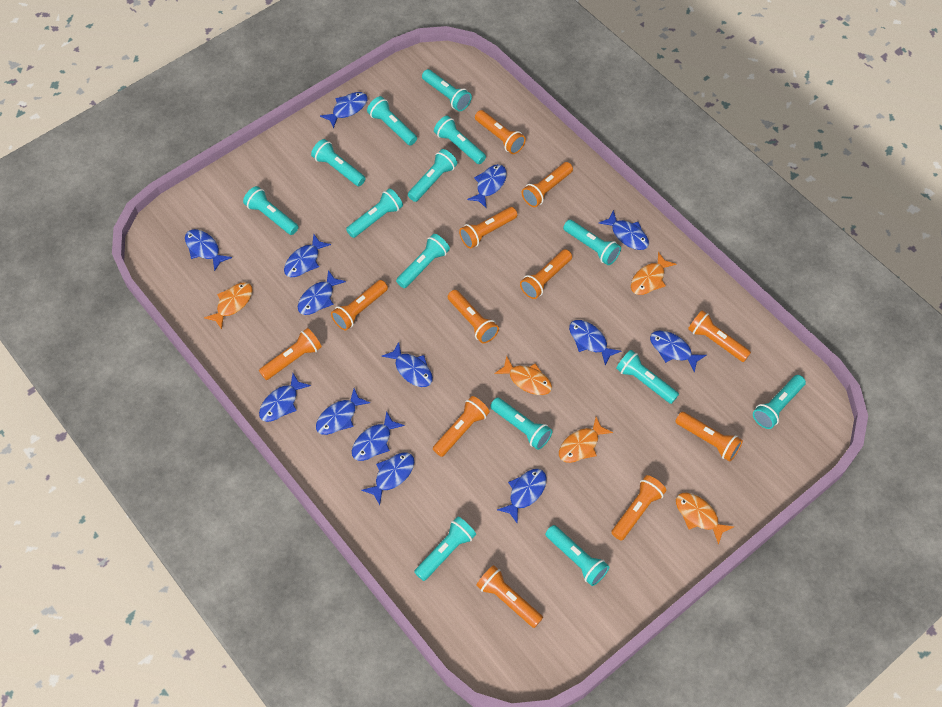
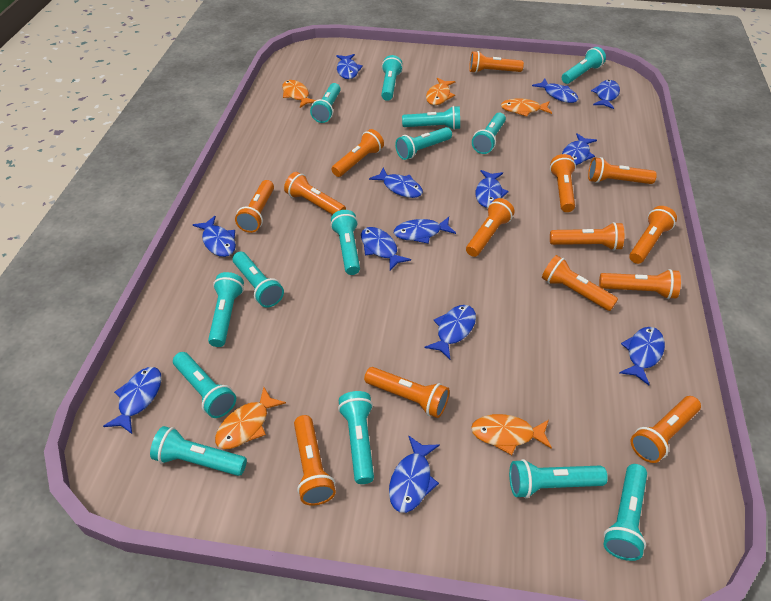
blue fish: 14 -> 13
orange flashlight: 12 -> 14

